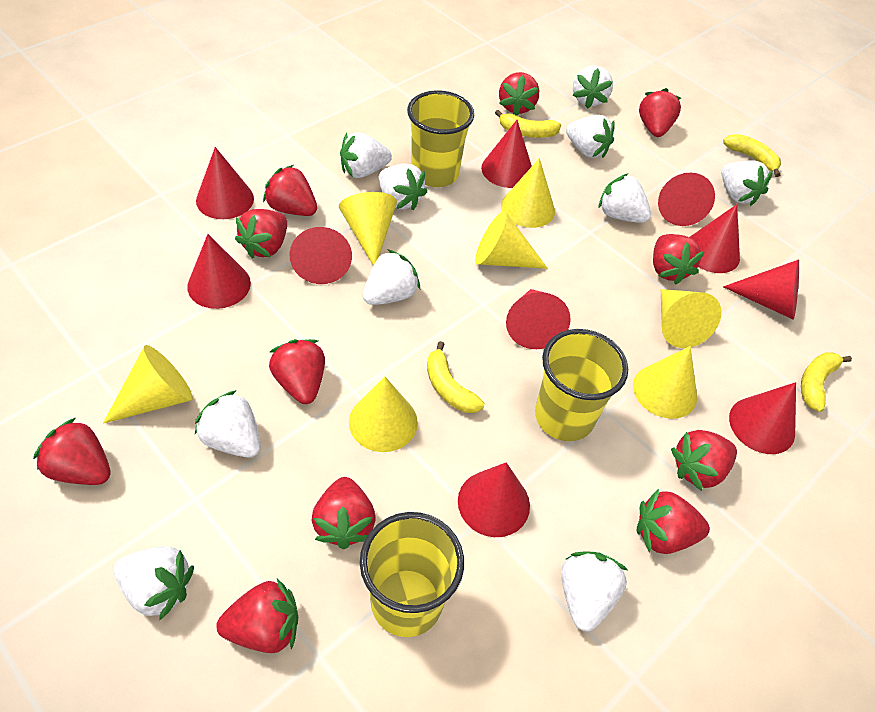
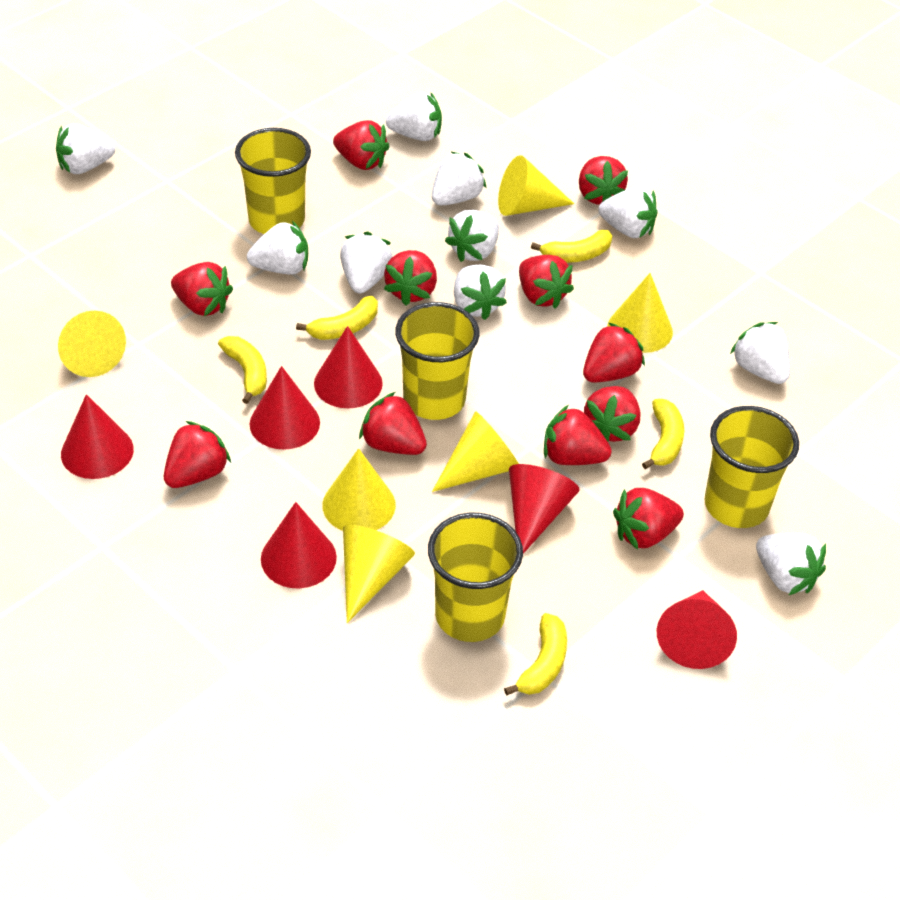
red cone: 10 -> 6
yellow banana: 4 -> 5
yellow cone: 7 -> 6
yellow cup: 3 -> 4

